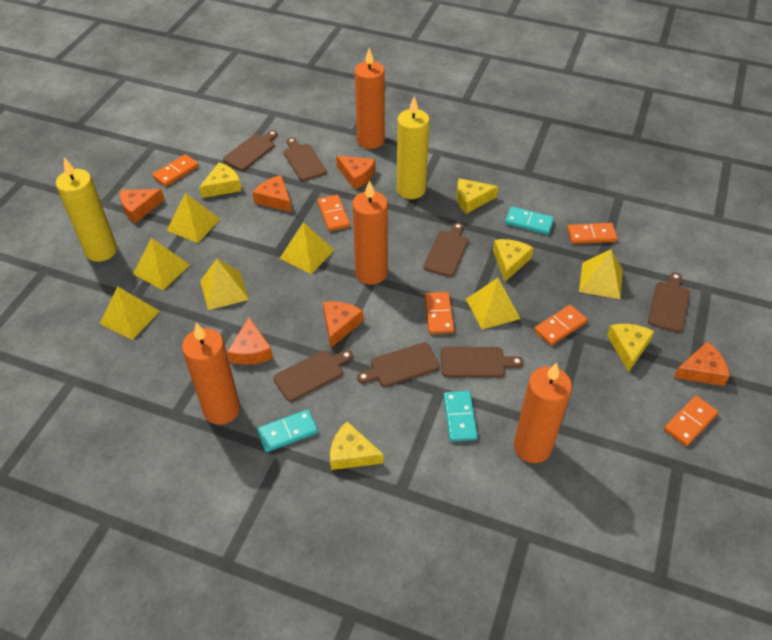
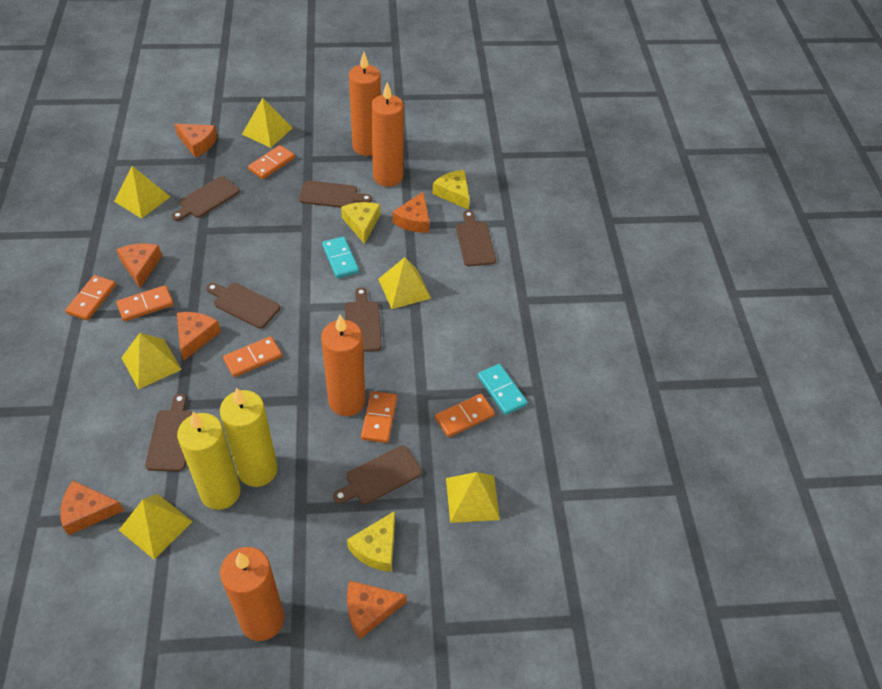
turquoise domino: 3 -> 2
yellow cheese: 5 -> 3
yellow pyramid: 7 -> 6

